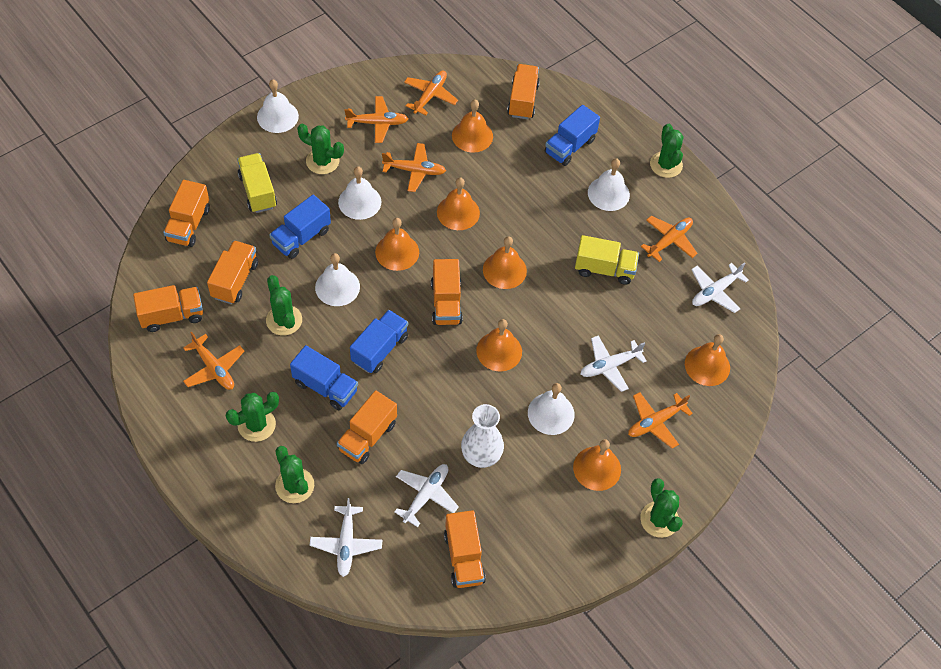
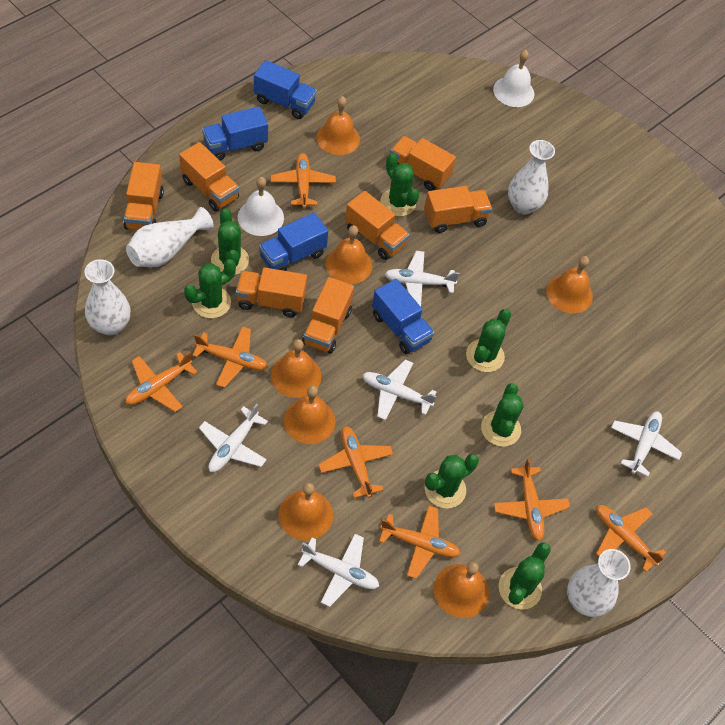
green cactus: 6 -> 7
orange plane: 6 -> 7
white bell: 5 -> 2
white plane: 4 -> 5
white vase: 1 -> 4
yellow truck: 2 -> 0

